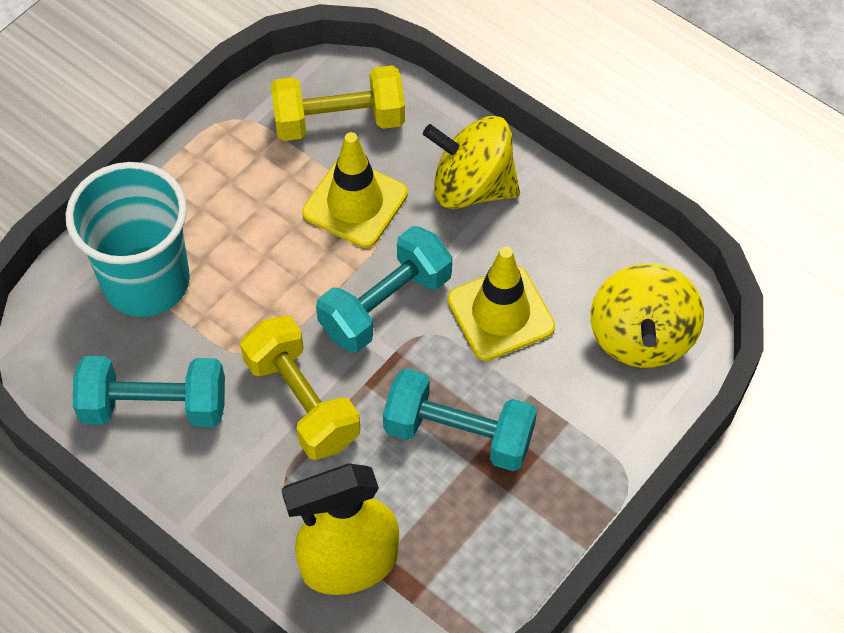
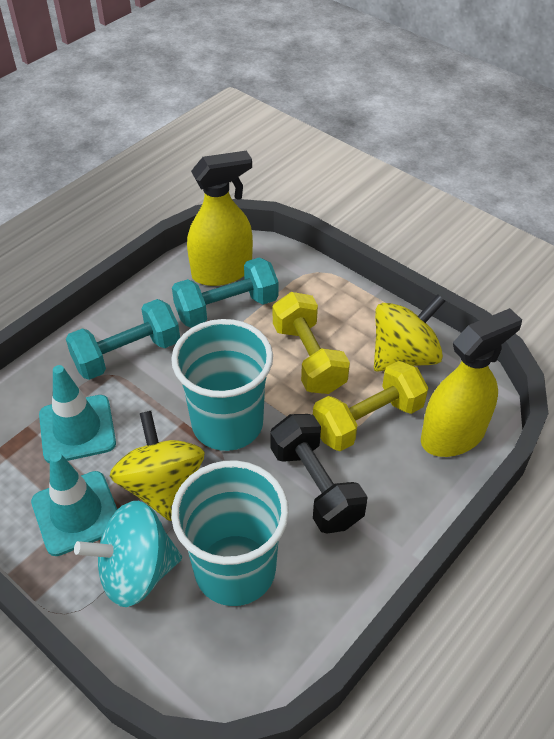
black dumbbell: 0 -> 1
turquoise cup: 1 -> 2
turquoise dumbbell: 3 -> 2
turquoise spinning top: 0 -> 1
turquoise traffic cone: 0 -> 2
yellow spray bottle: 1 -> 2
yellow traffic cone: 2 -> 0

